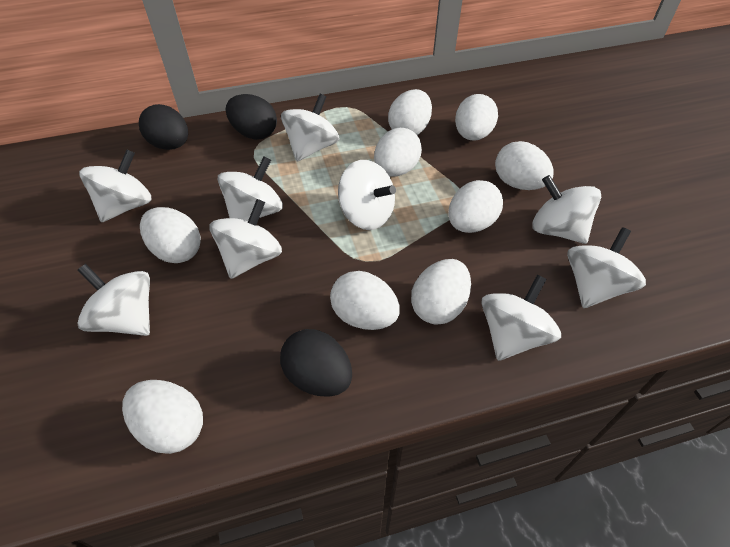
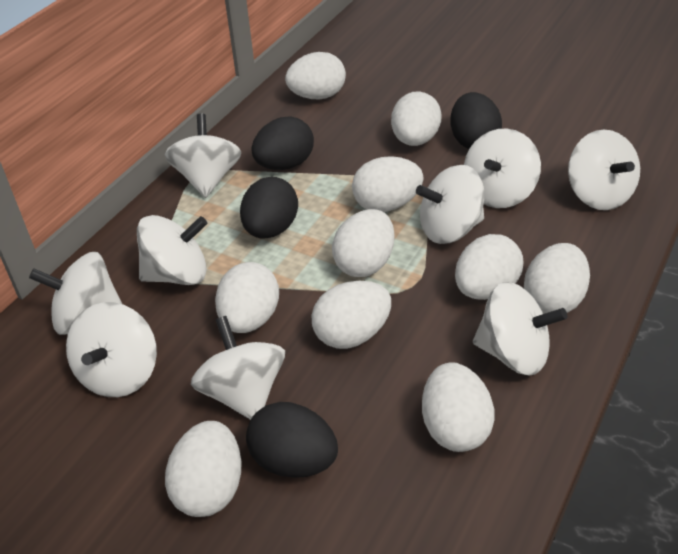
black egg: 3 -> 4
white egg: 9 -> 10

